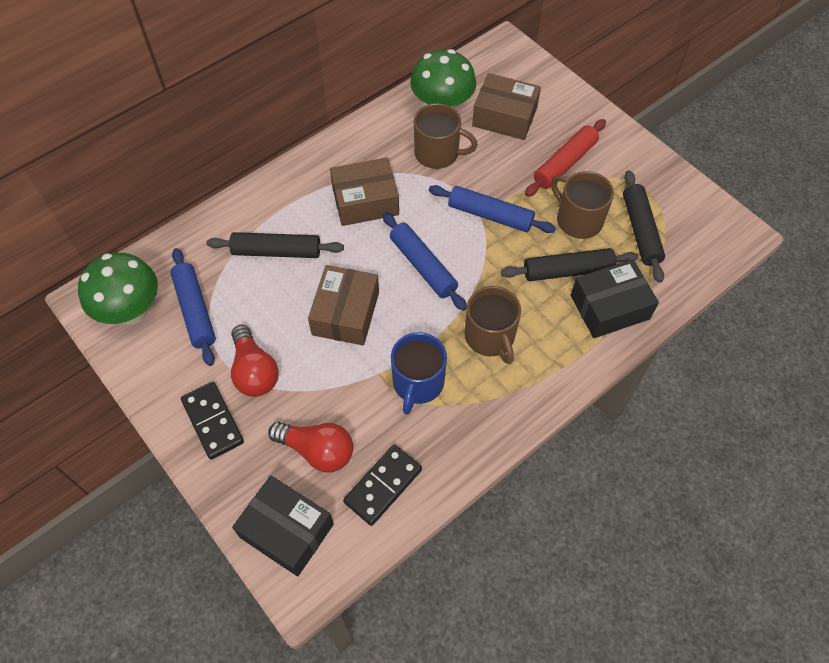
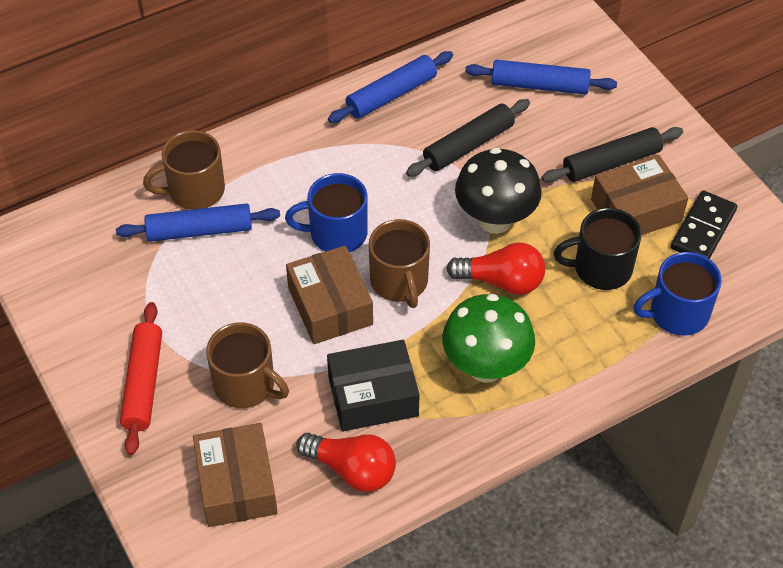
black box: 2 -> 1
black domino: 2 -> 1
black mug: 0 -> 1
black mushroom: 0 -> 1
black rolling pin: 3 -> 2
blue mug: 1 -> 2
green mushroom: 2 -> 1

